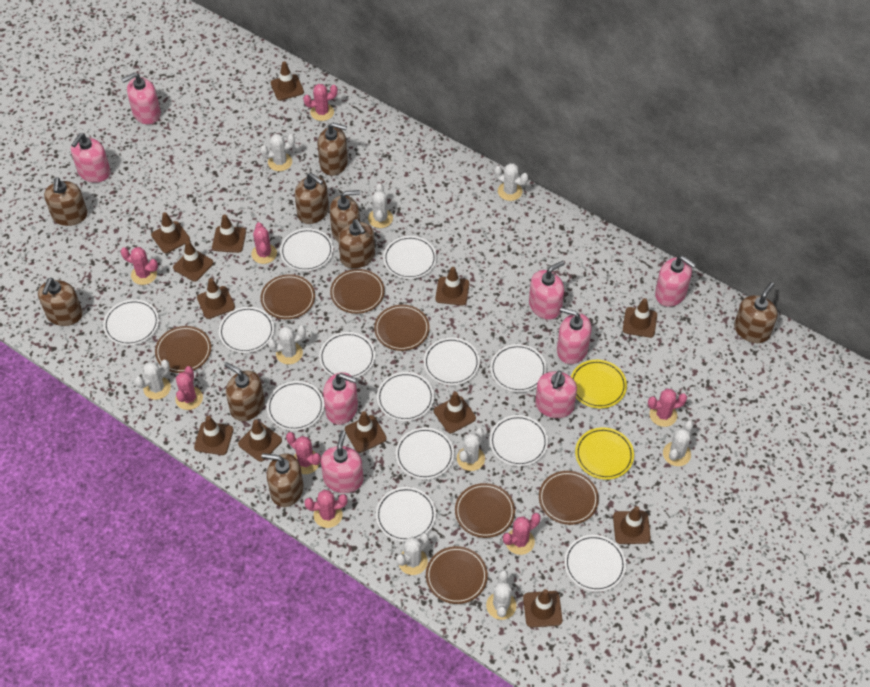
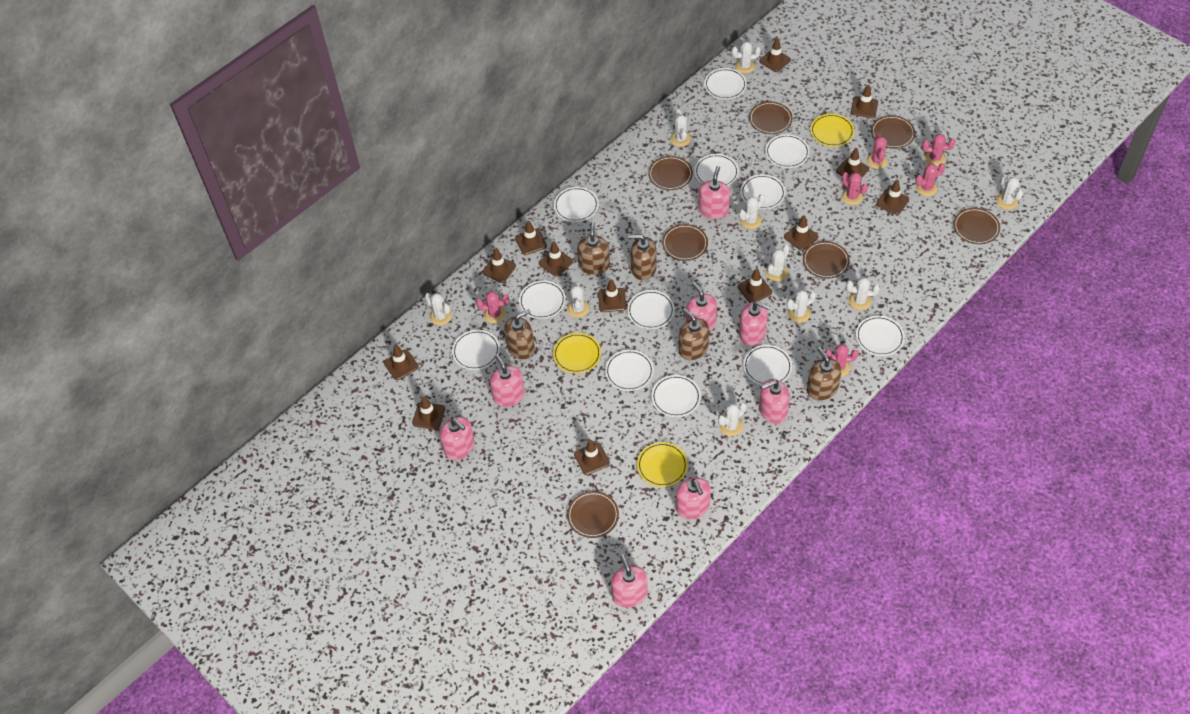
brown soap dispenser: 9 -> 5
pink cactus: 8 -> 6
white cactus: 9 -> 10
white plate: 13 -> 12
yellow plate: 2 -> 3

